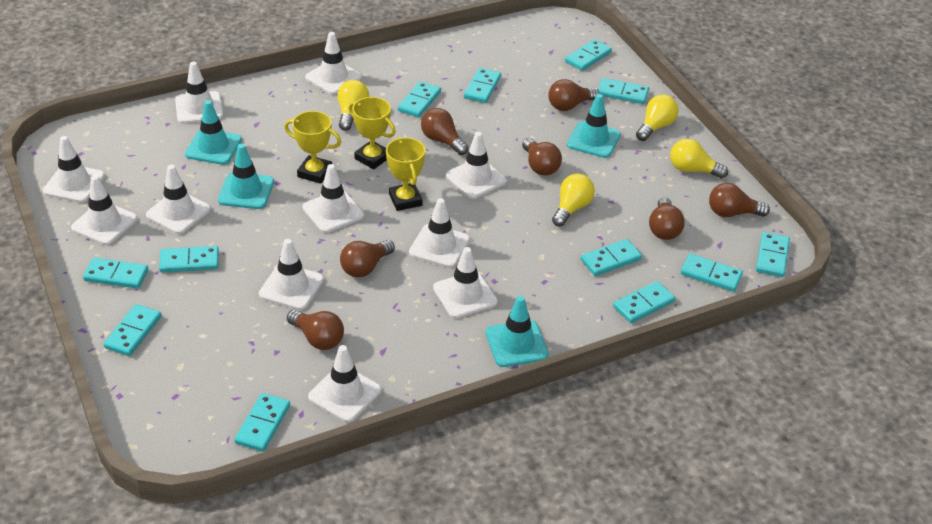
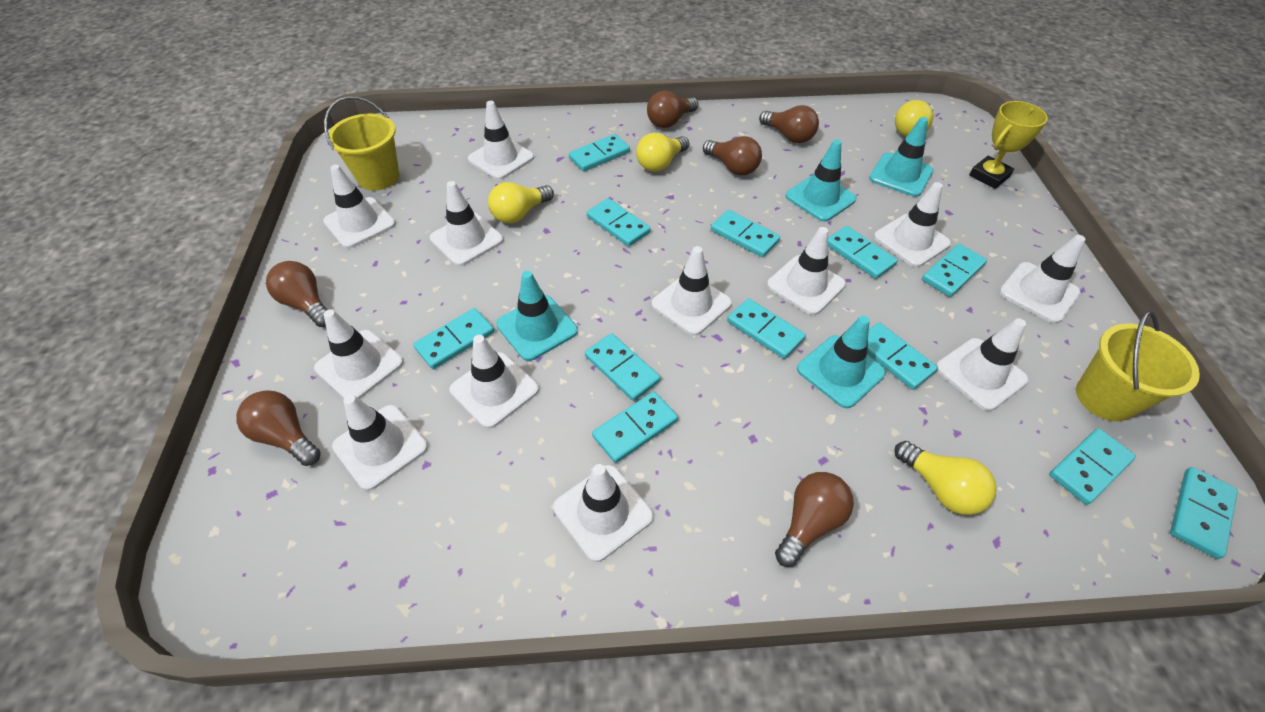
brown light bulb: 7 -> 6
white traffic cone: 11 -> 12
yellow bucket: 0 -> 2
yellow trophy: 3 -> 1

